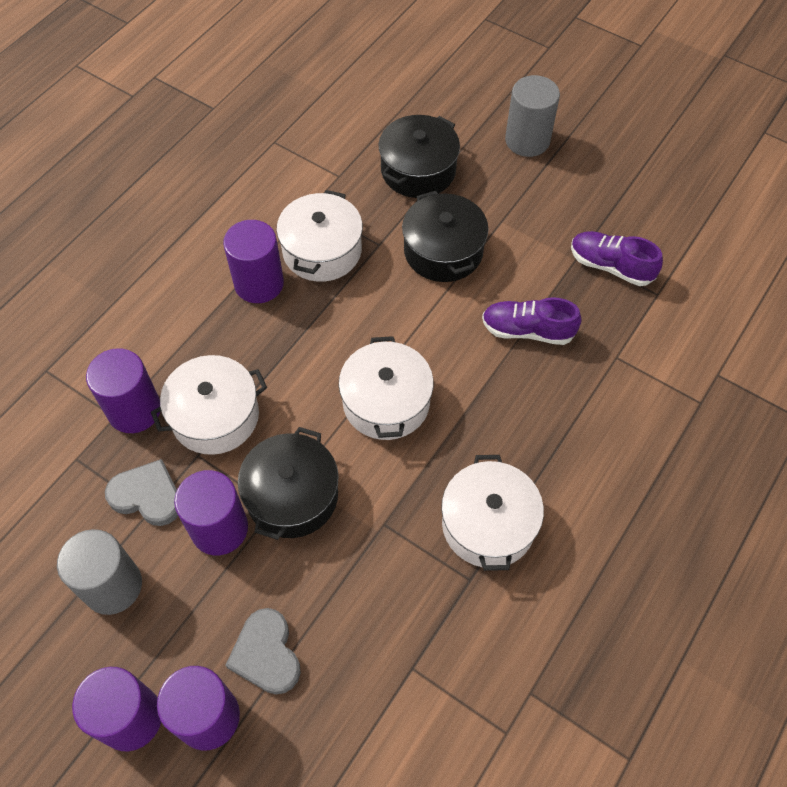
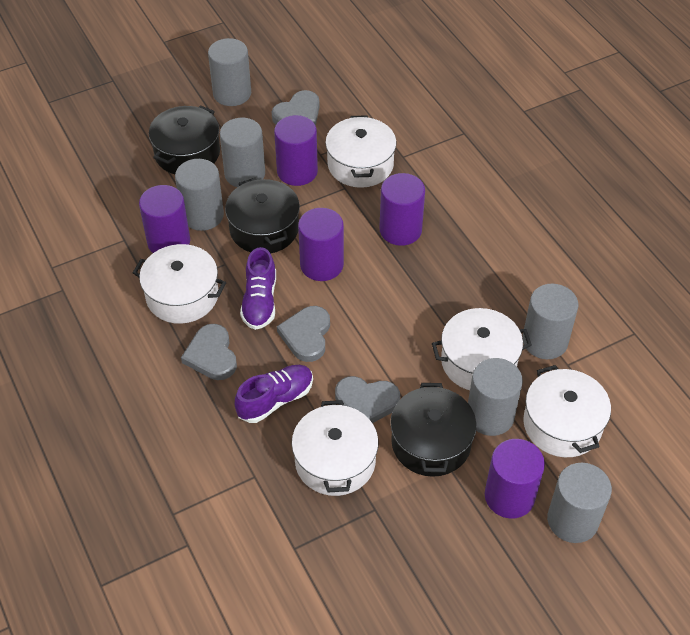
grey cylinder: 2 -> 6
grey heart: 2 -> 4
white pot: 4 -> 5

